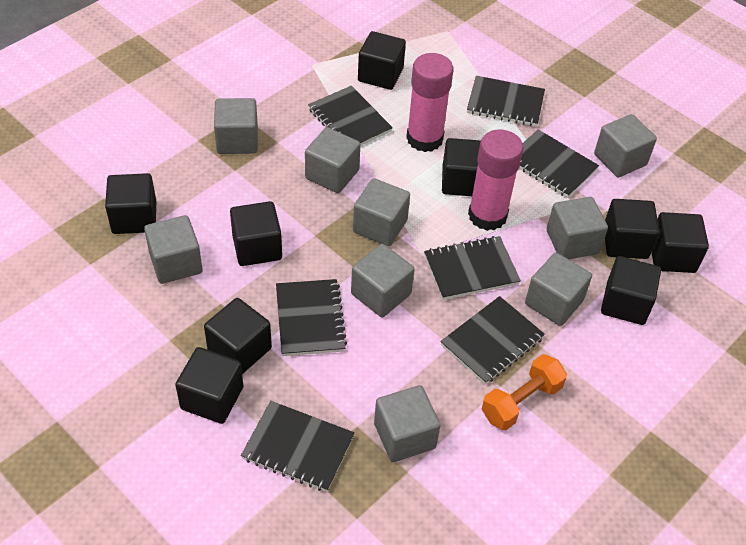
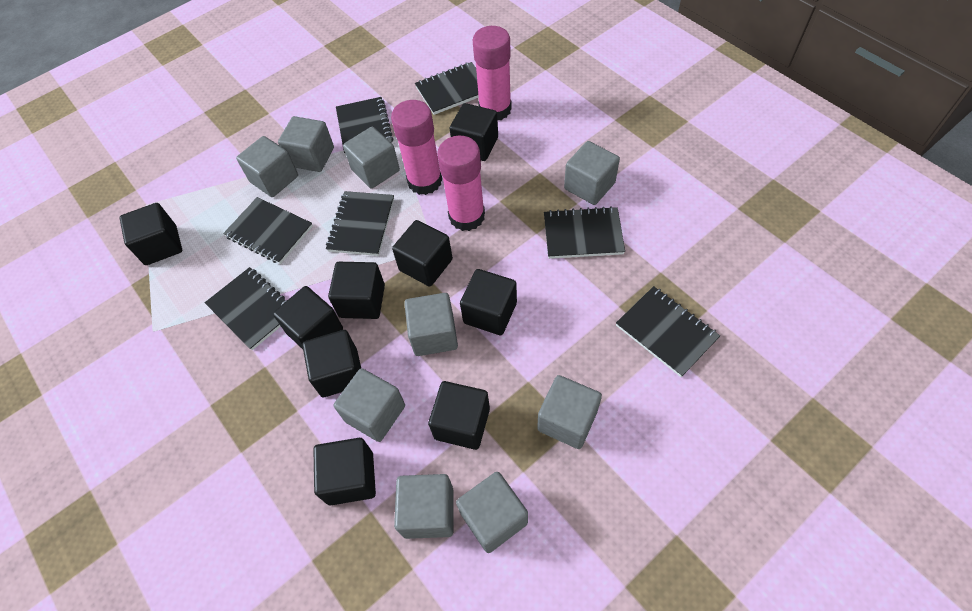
orange dumbbell: 1 -> 0
pink glue stick: 2 -> 3

